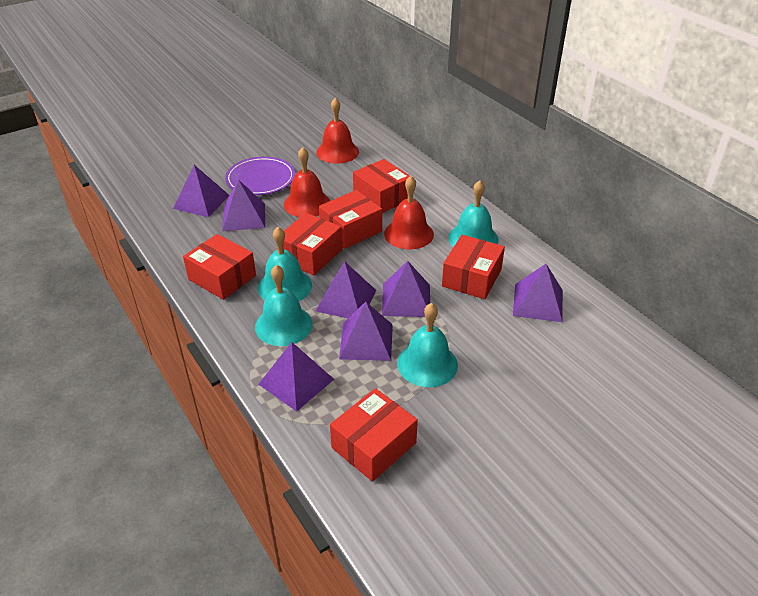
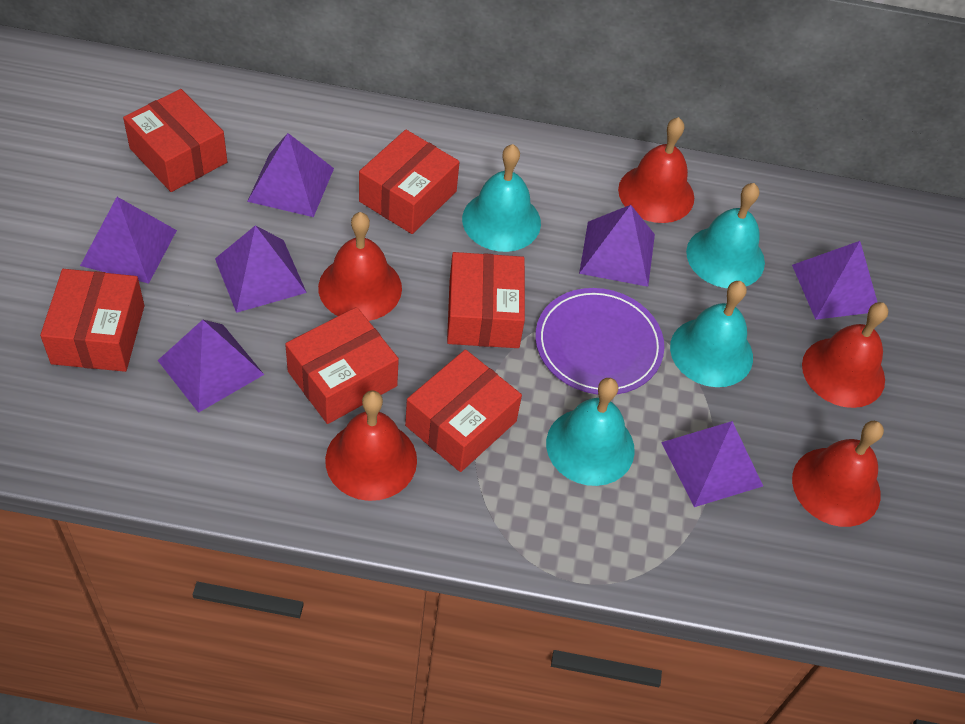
red bell: 3 -> 5

